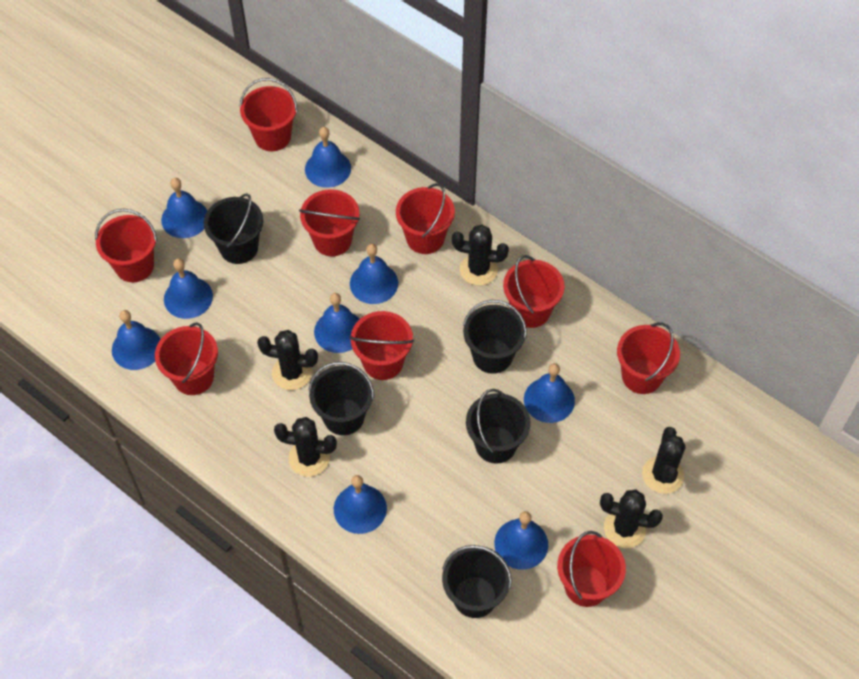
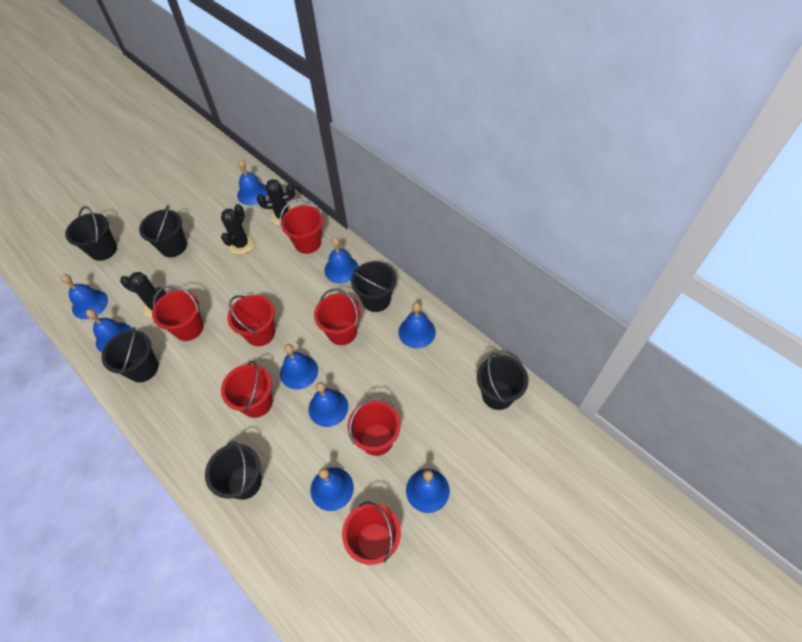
black bucket: 5 -> 6
black cactus: 5 -> 3
red bucket: 9 -> 7

